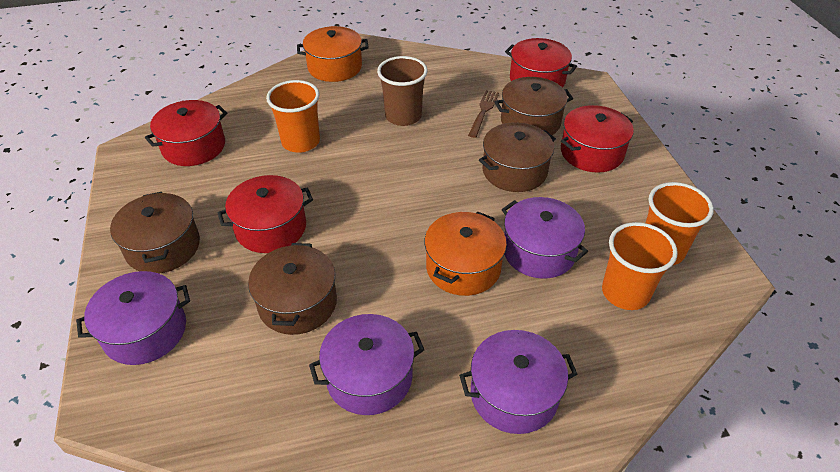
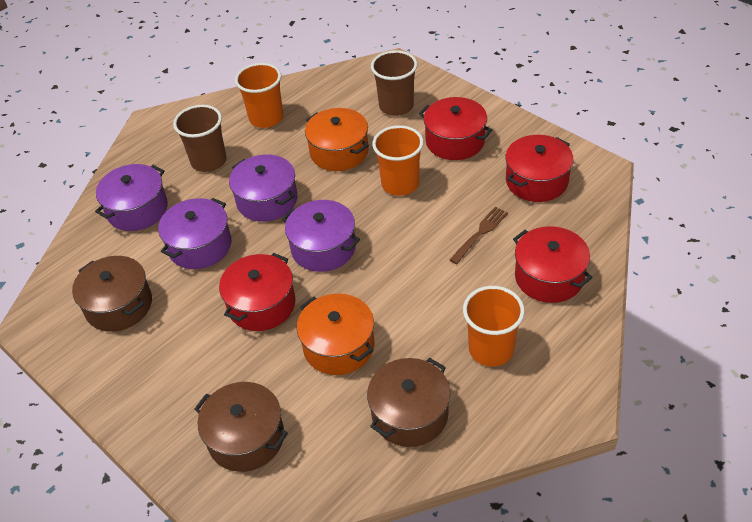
brown cup: 1 -> 2
brown pot: 4 -> 3

